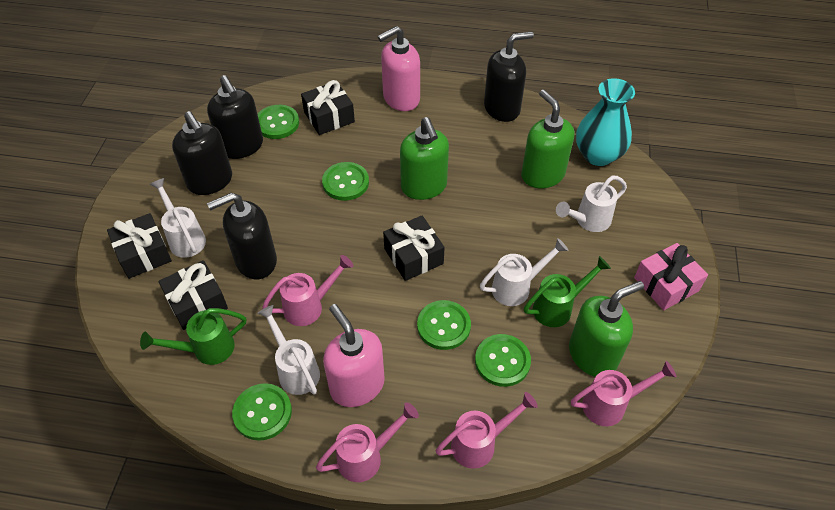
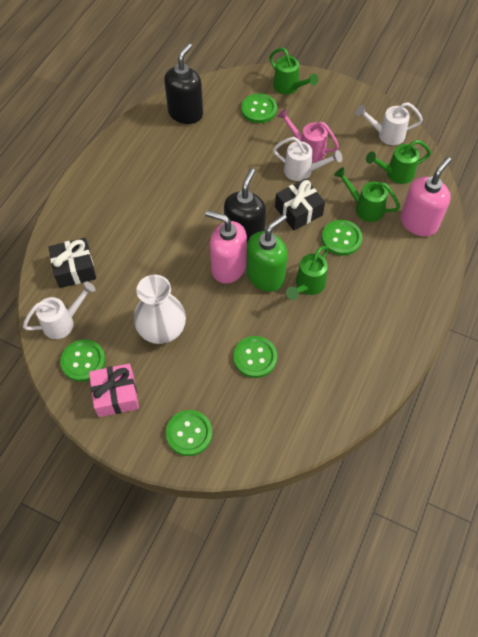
black gift: 4 -> 2
black soap dispenser: 4 -> 2
green soap dispenser: 3 -> 1
green watering can: 2 -> 4
pink watering can: 4 -> 1
turquoise vase: 1 -> 0
white vase: 0 -> 1
white watering can: 4 -> 3

